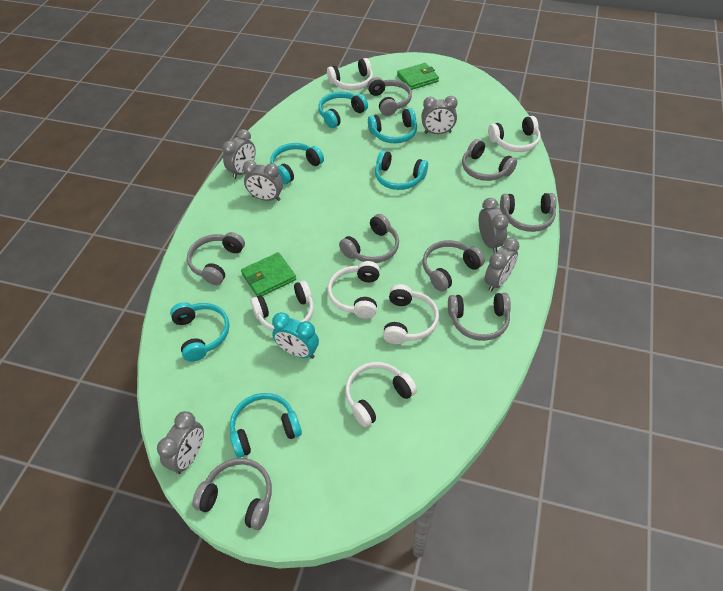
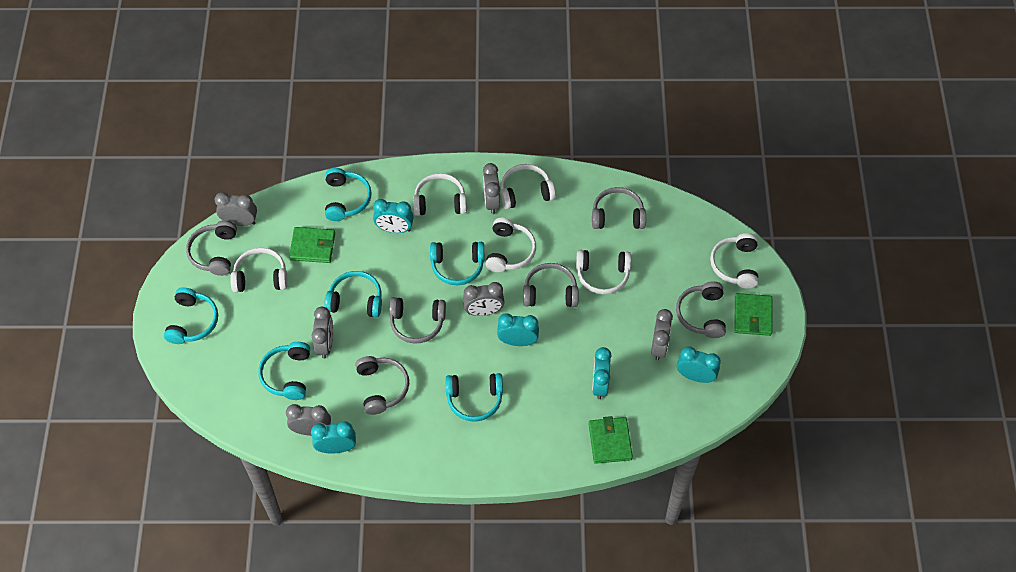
green wallet: 2 -> 3
grey headphones: 8 -> 6
turquoise clock: 1 -> 5

